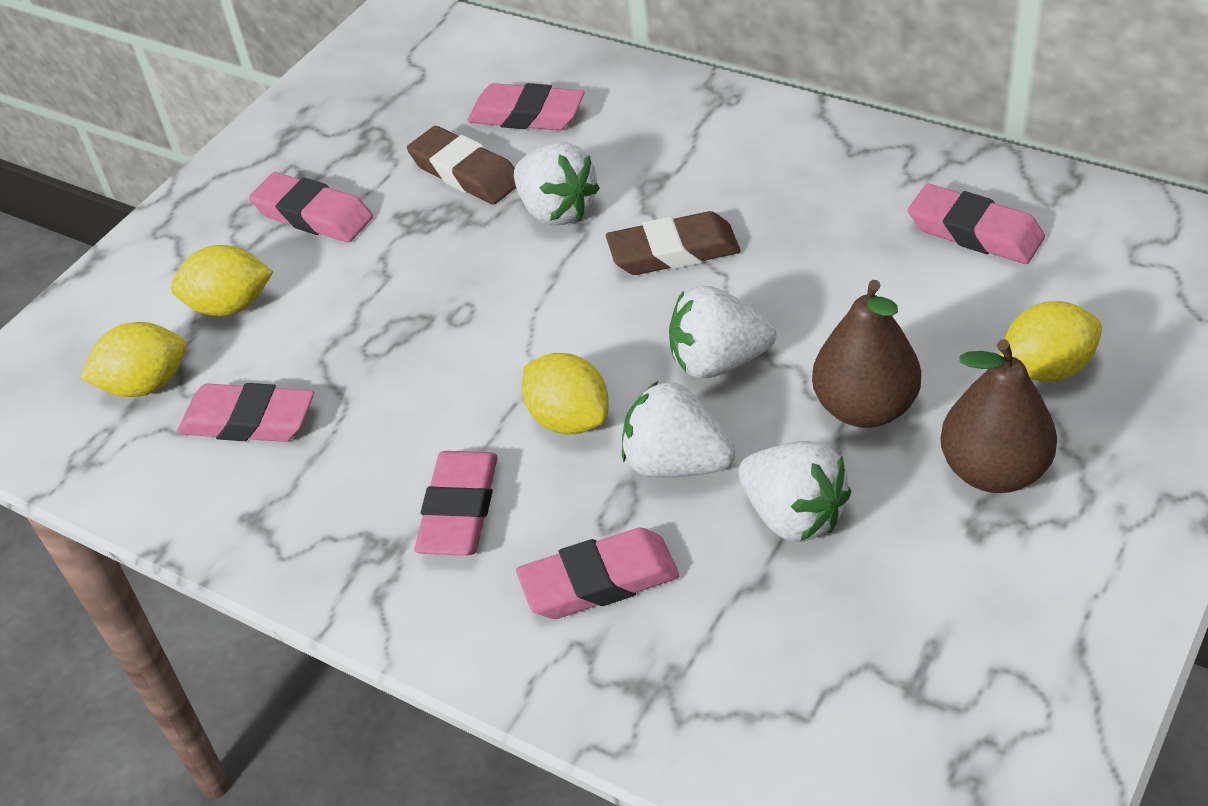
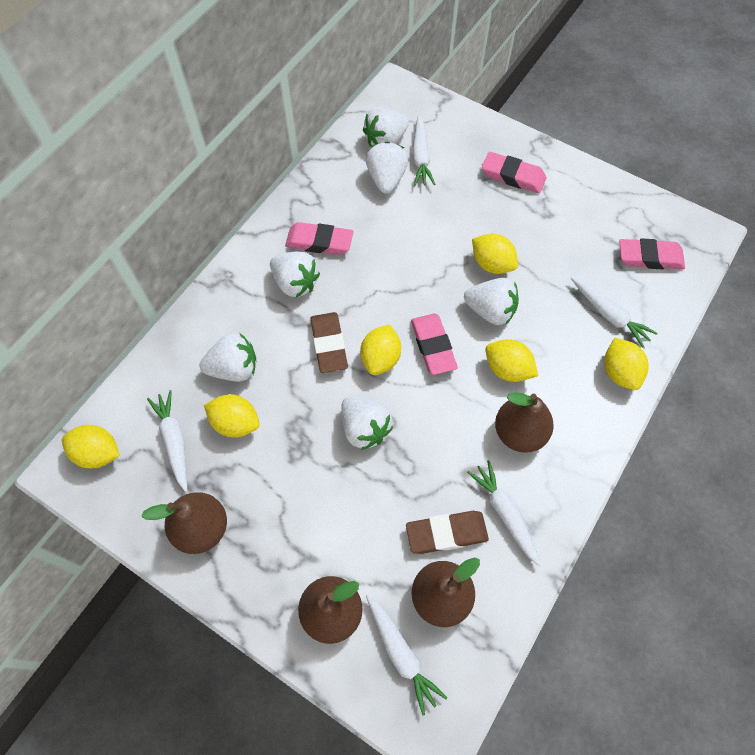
brown pear: 2 -> 4
pink eraser: 6 -> 4
white carrot: 0 -> 5
white strawberry: 4 -> 6
yellow lemon: 4 -> 6

